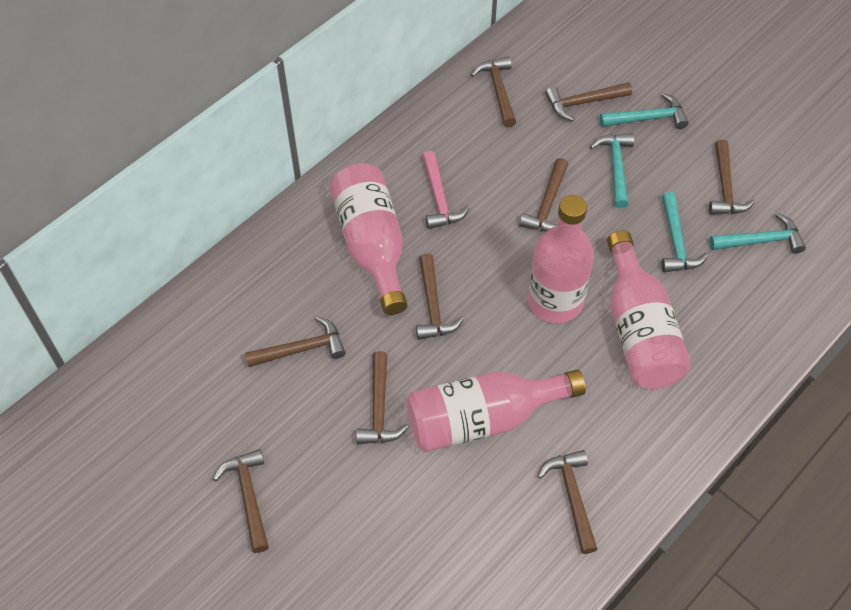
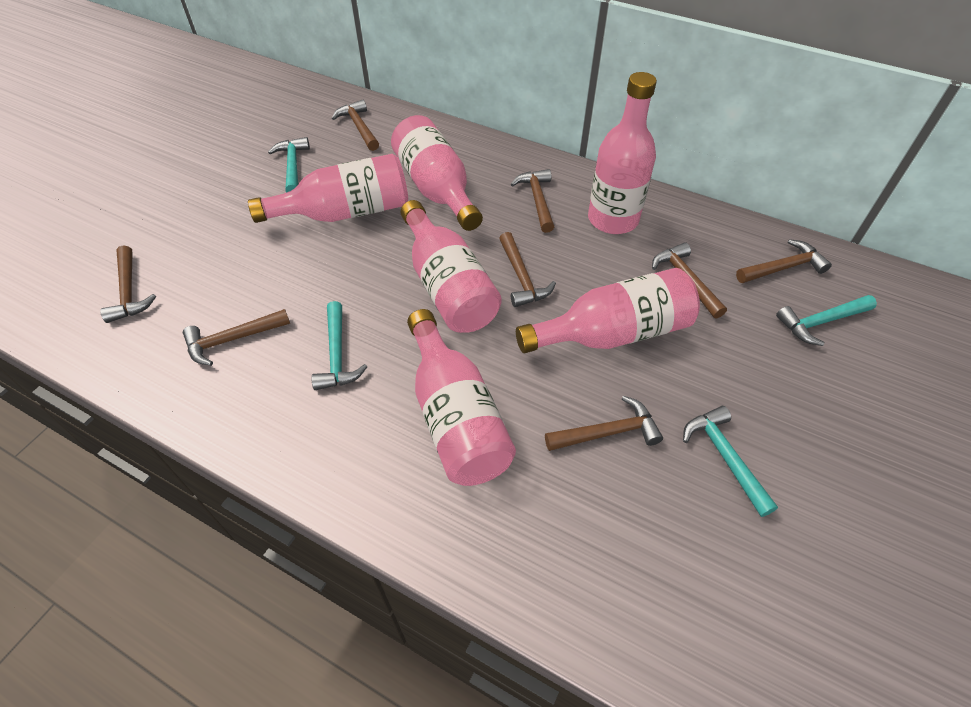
brown hammer: 9 -> 8
pink bottle: 4 -> 6
pink hammer: 1 -> 0

